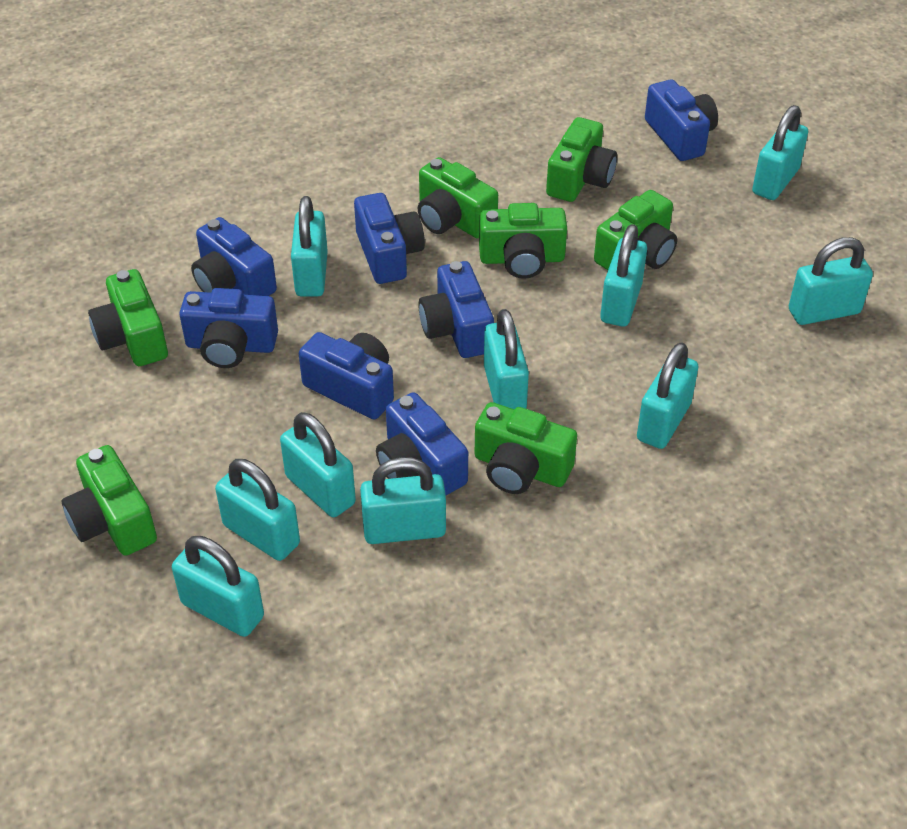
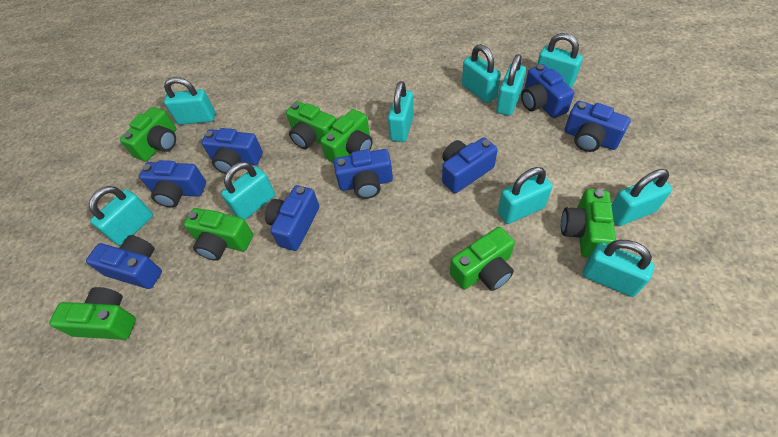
blue camera: 7 -> 8

